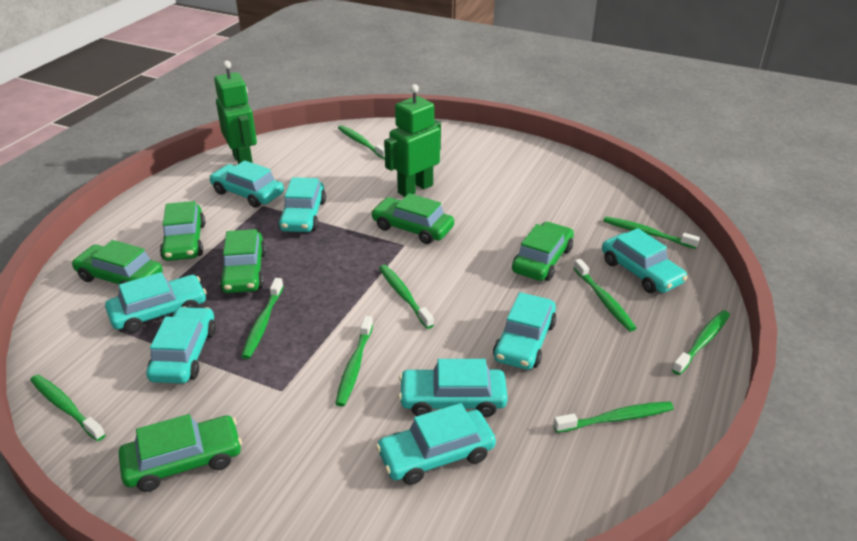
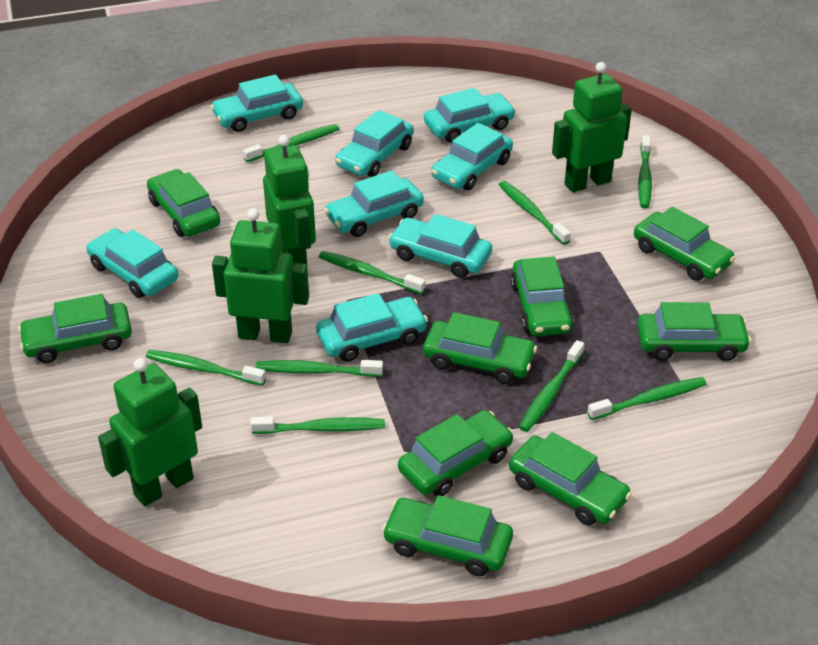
green car: 6 -> 9
green robot: 2 -> 4

